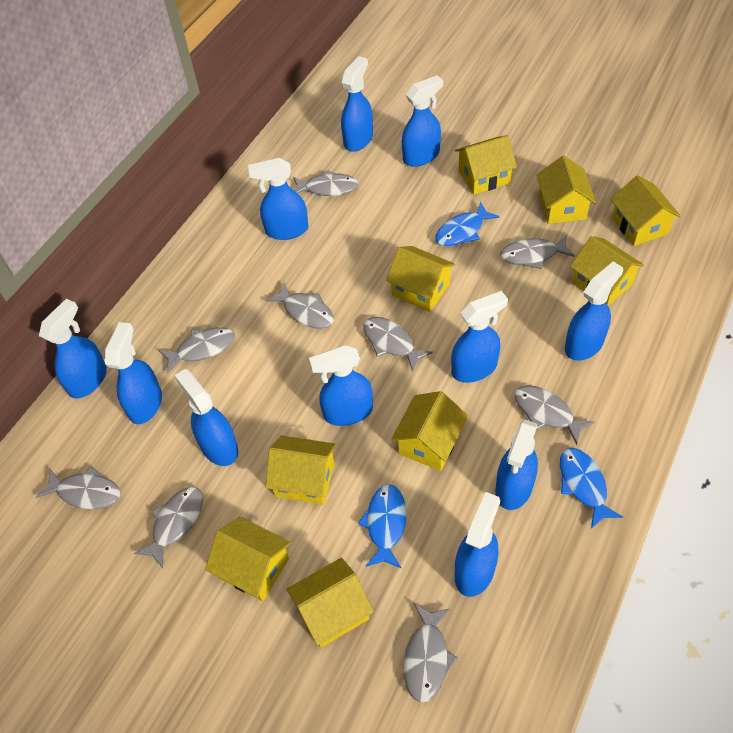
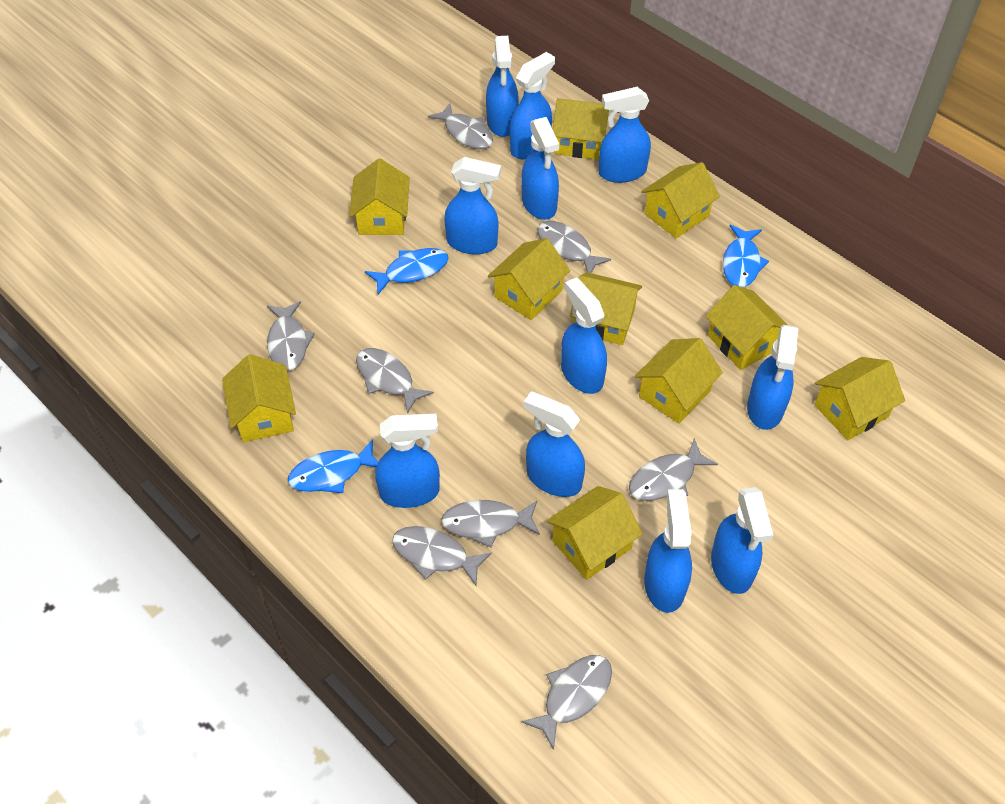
grey fish: 9 -> 8
yellow house: 9 -> 10

